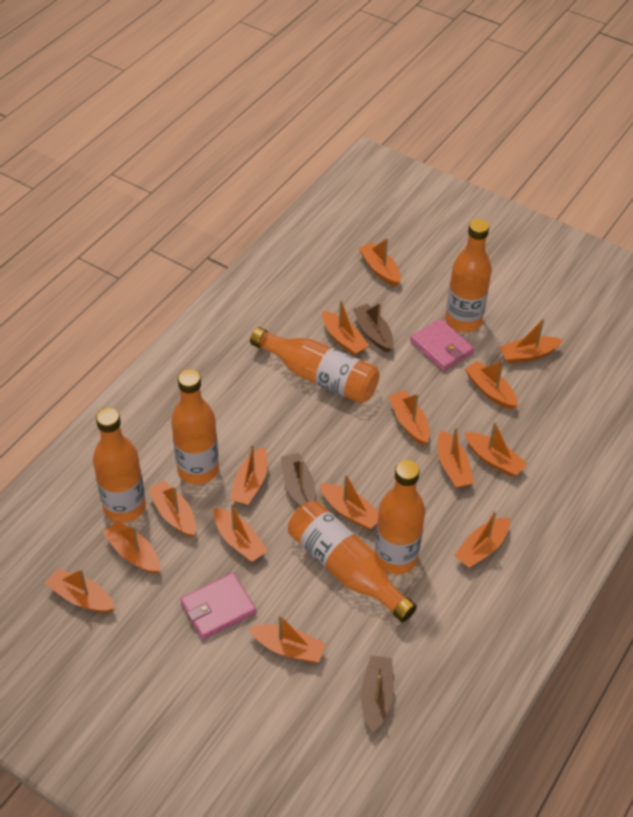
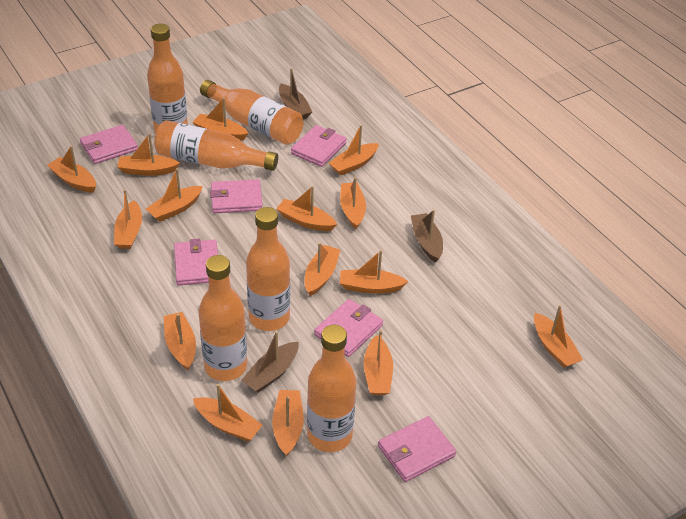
pink wallet: 2 -> 6

